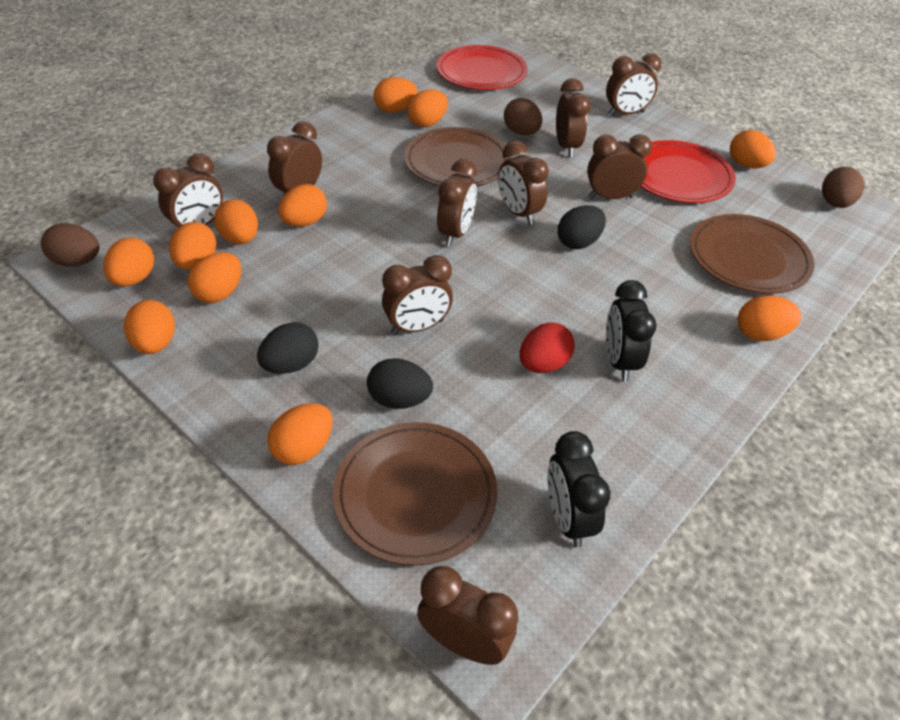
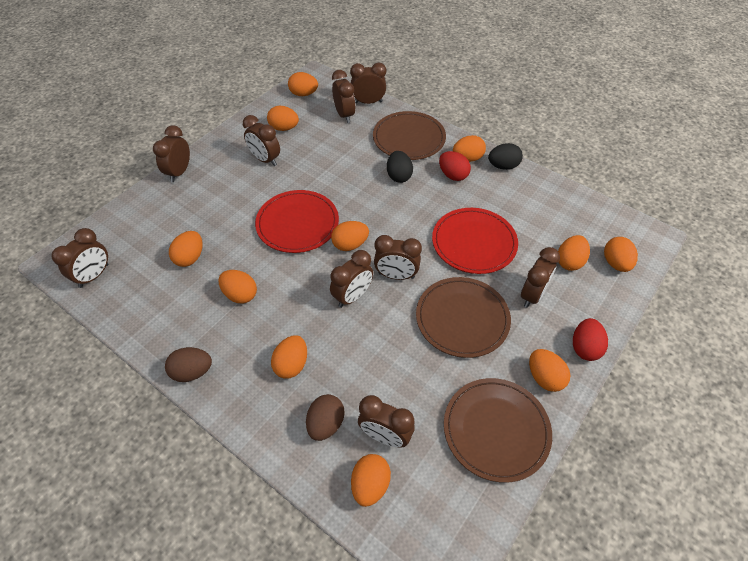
black clock: 2 -> 0
black egg: 3 -> 2
brown egg: 3 -> 2
red egg: 1 -> 2

